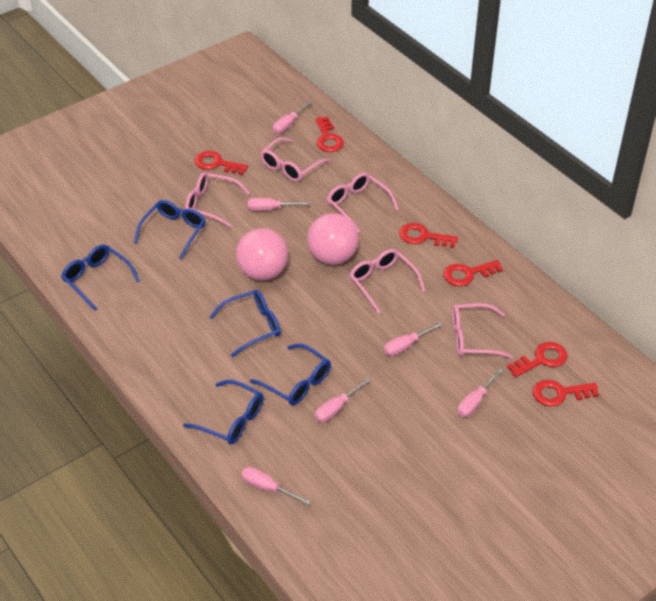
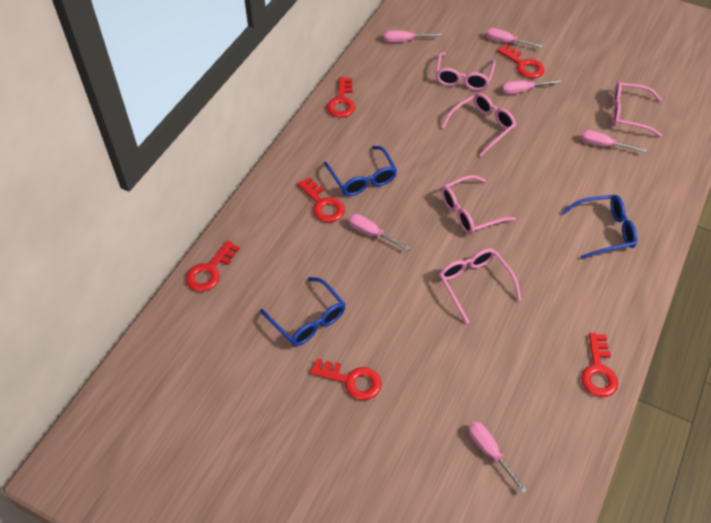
blue glasses: 5 -> 3
pink ball: 2 -> 0

